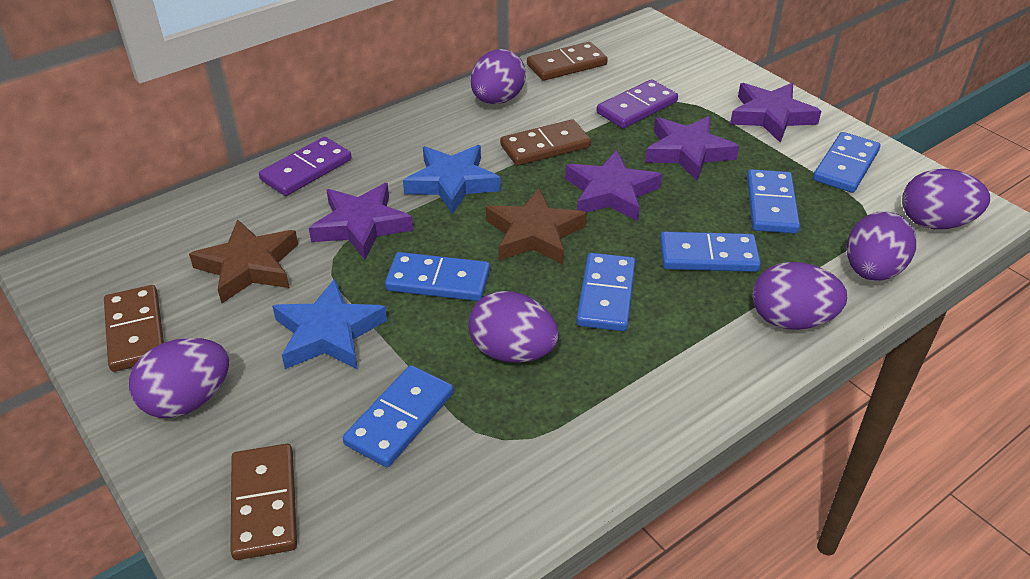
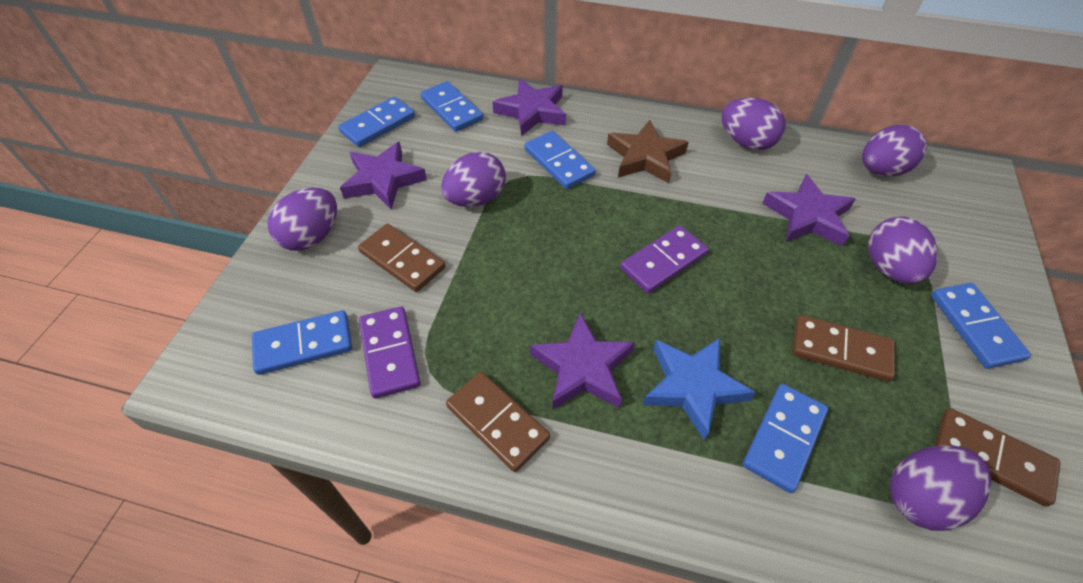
blue star: 2 -> 1
brown star: 2 -> 1

